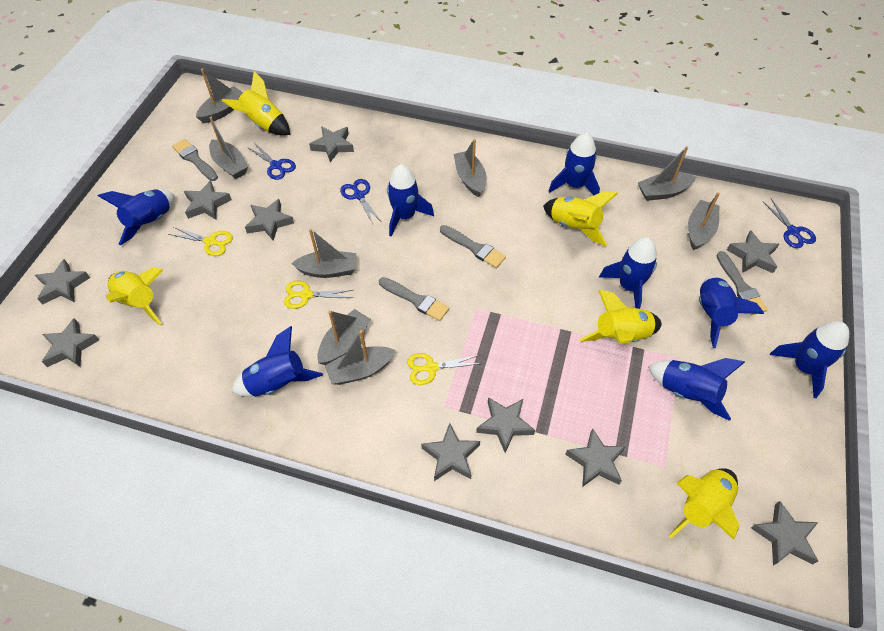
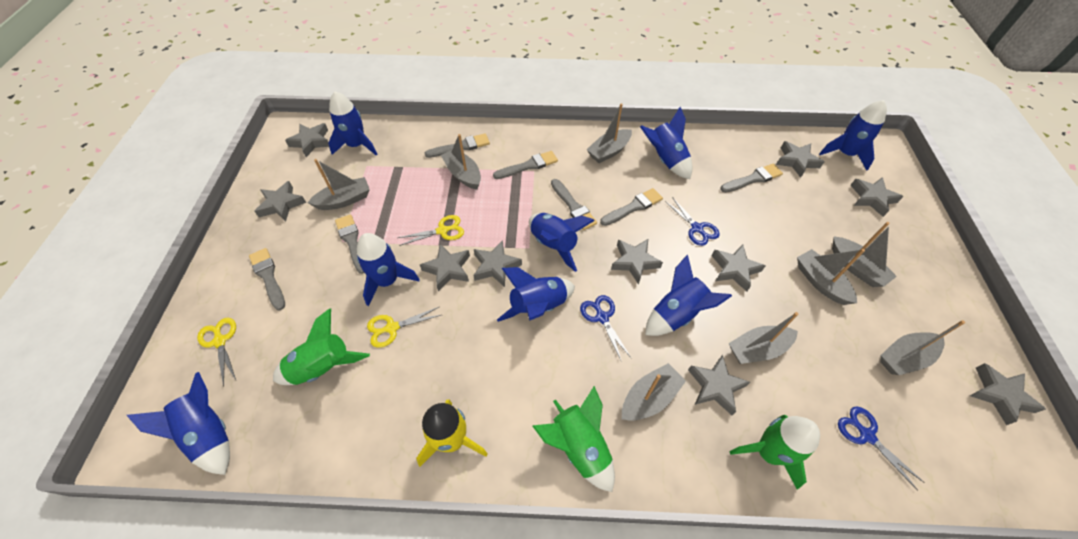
green rocket: 0 -> 3
grey brush: 4 -> 7
yellow rocket: 5 -> 1

